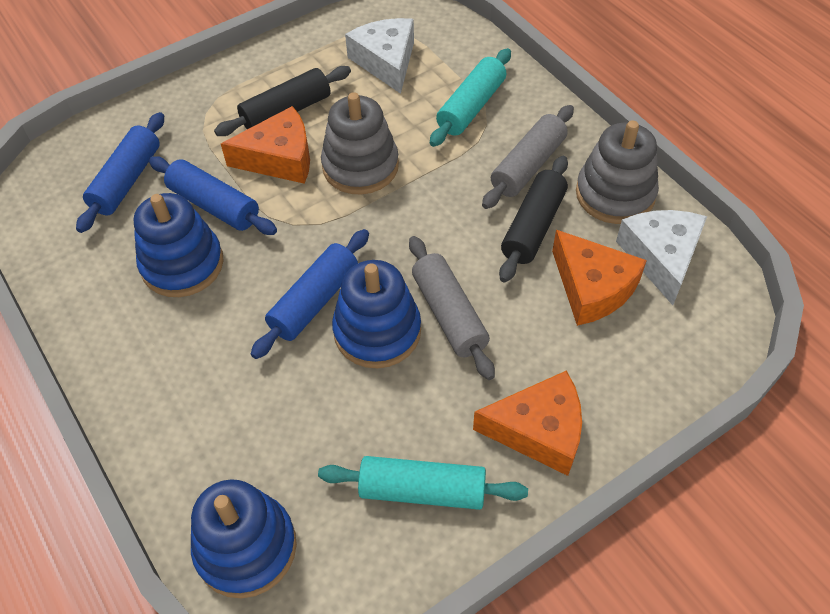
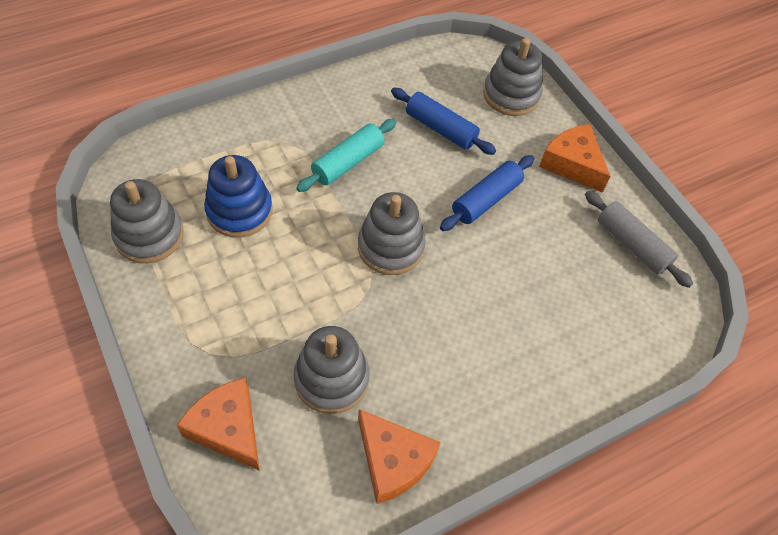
black rolling pin: 2 -> 0
blue rolling pin: 3 -> 2
blue stacking toy: 3 -> 1
grey rolling pin: 2 -> 1
grey stacking toy: 2 -> 4
turquoise rolling pin: 2 -> 1
white cheese: 2 -> 0

